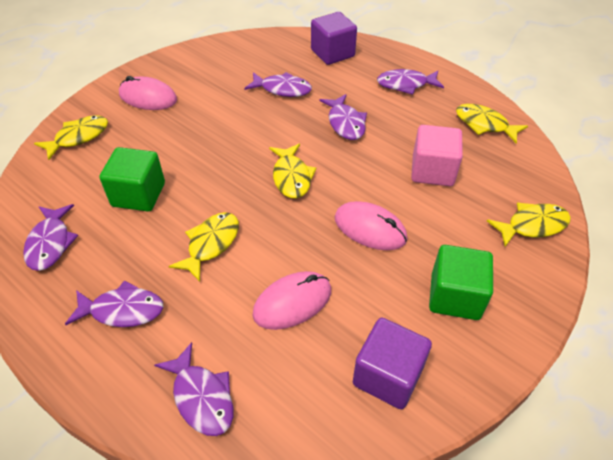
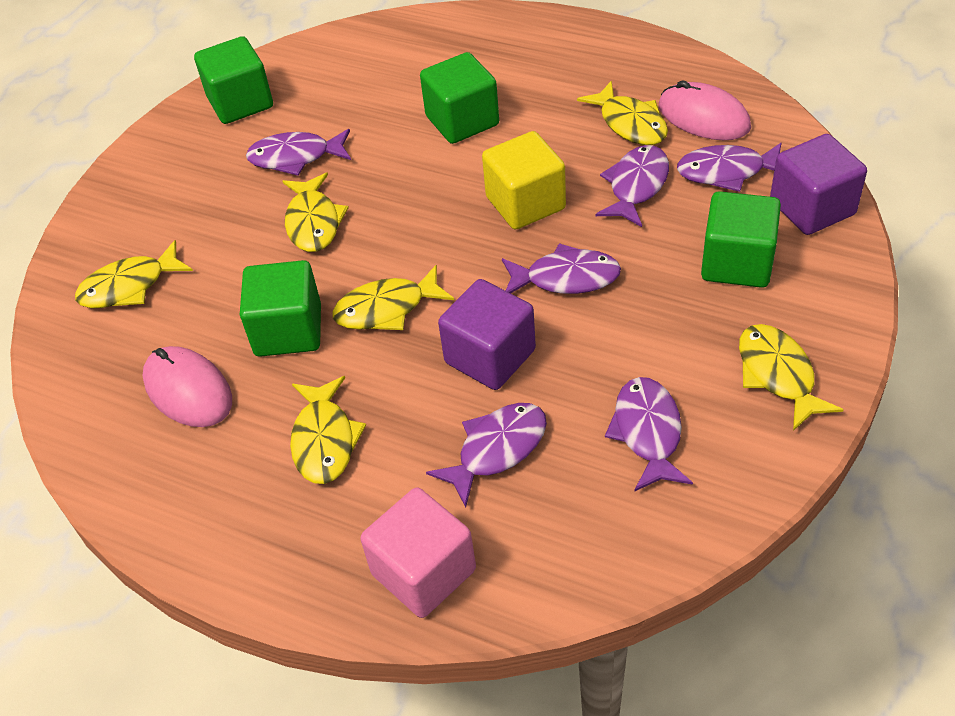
green cube: 2 -> 4
pink mouse: 3 -> 2
yellow cube: 0 -> 1
yellow fish: 5 -> 6

